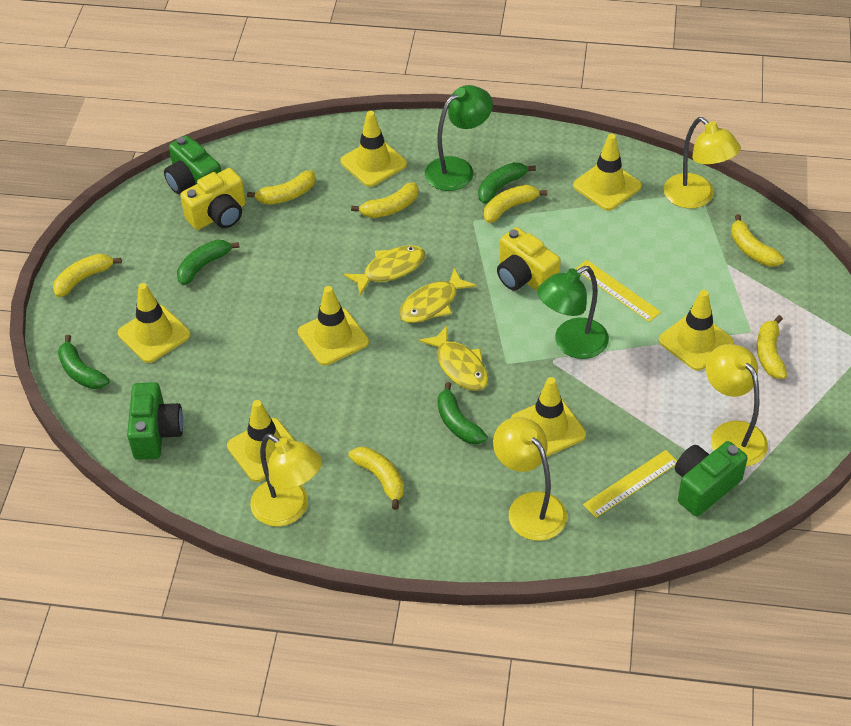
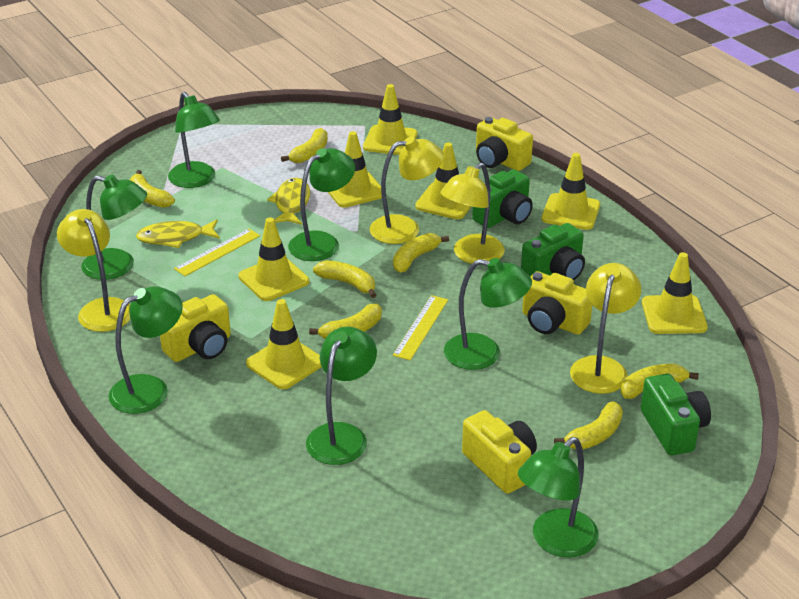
green banana: 4 -> 0
green lamp: 2 -> 7
yellow camera: 2 -> 4
yellow fish: 3 -> 2

